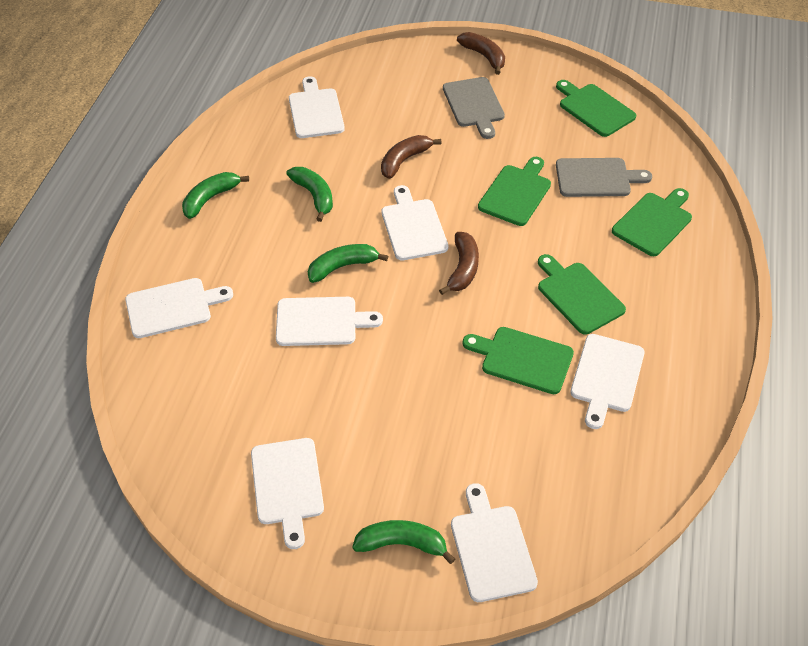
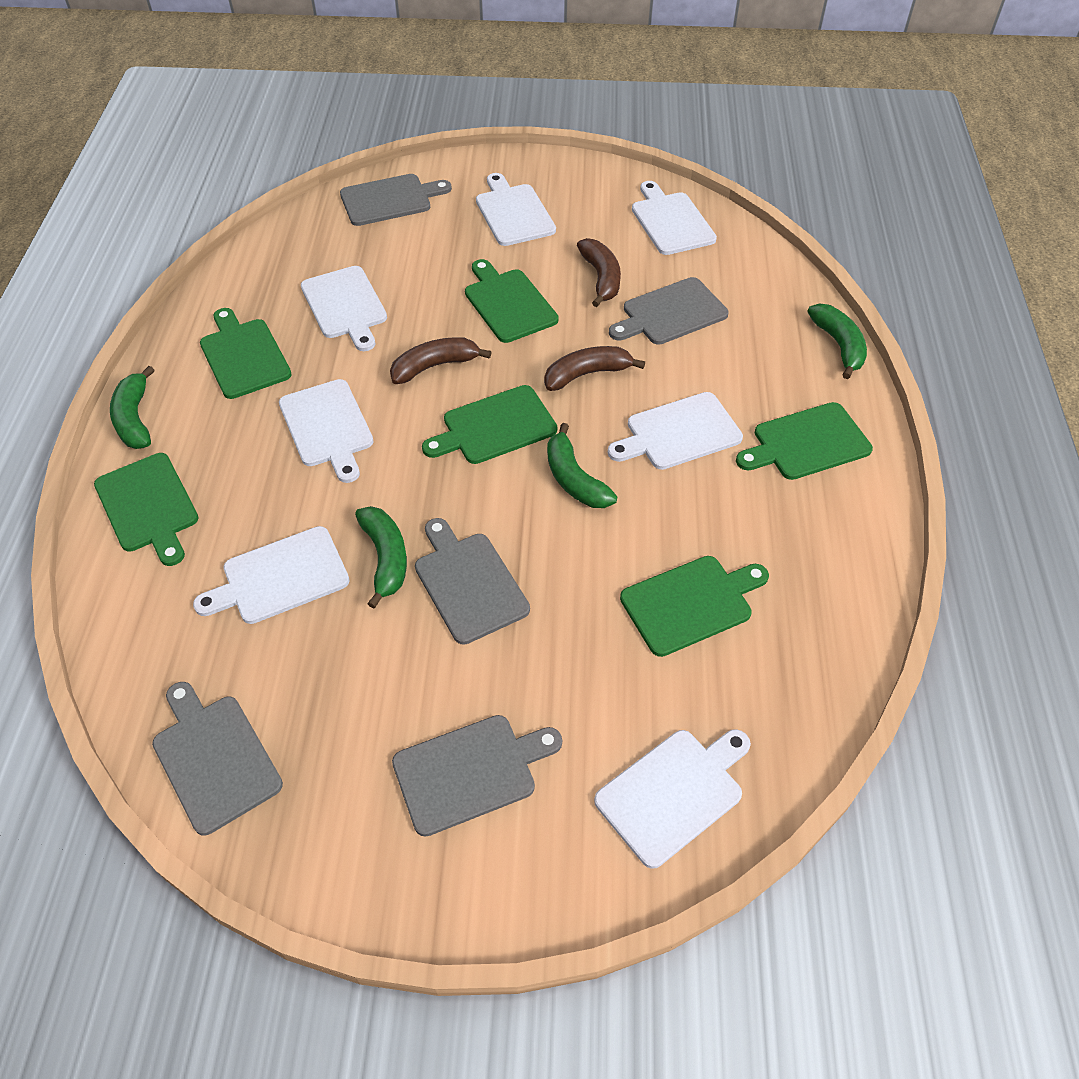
green cutting board: 5 -> 6
grey cutting board: 2 -> 5

